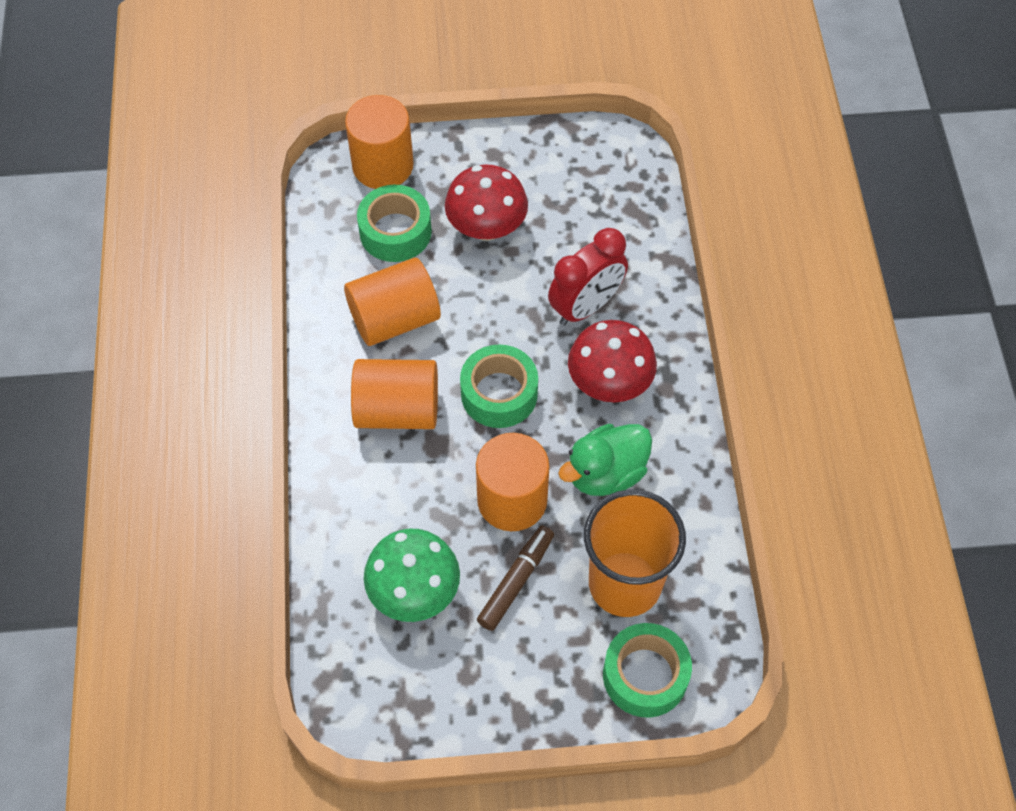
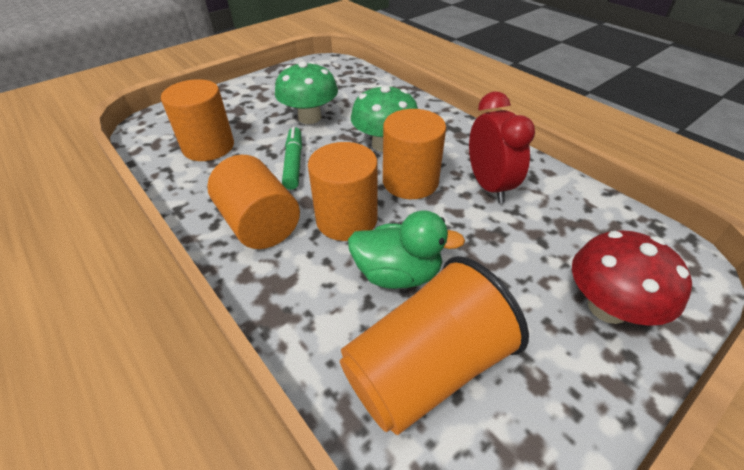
brown marker: 1 -> 0
green marker: 0 -> 1
green mushroom: 1 -> 2
green tape: 3 -> 0
red mushroom: 2 -> 1

